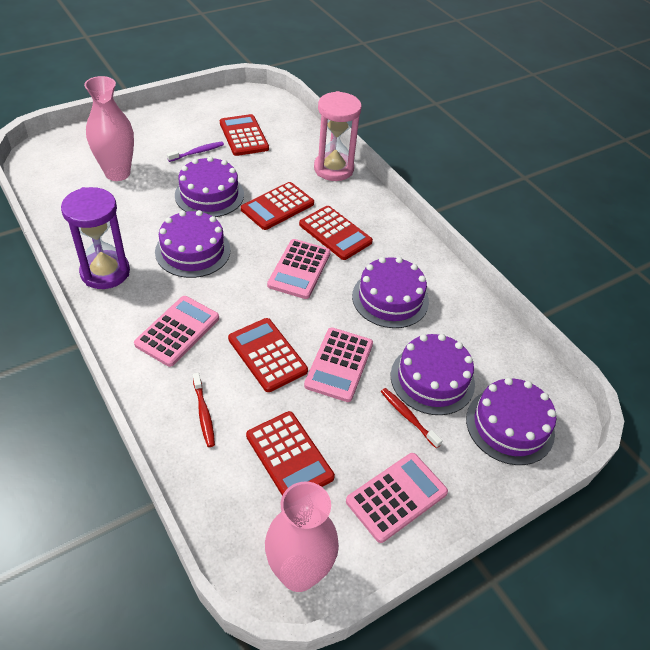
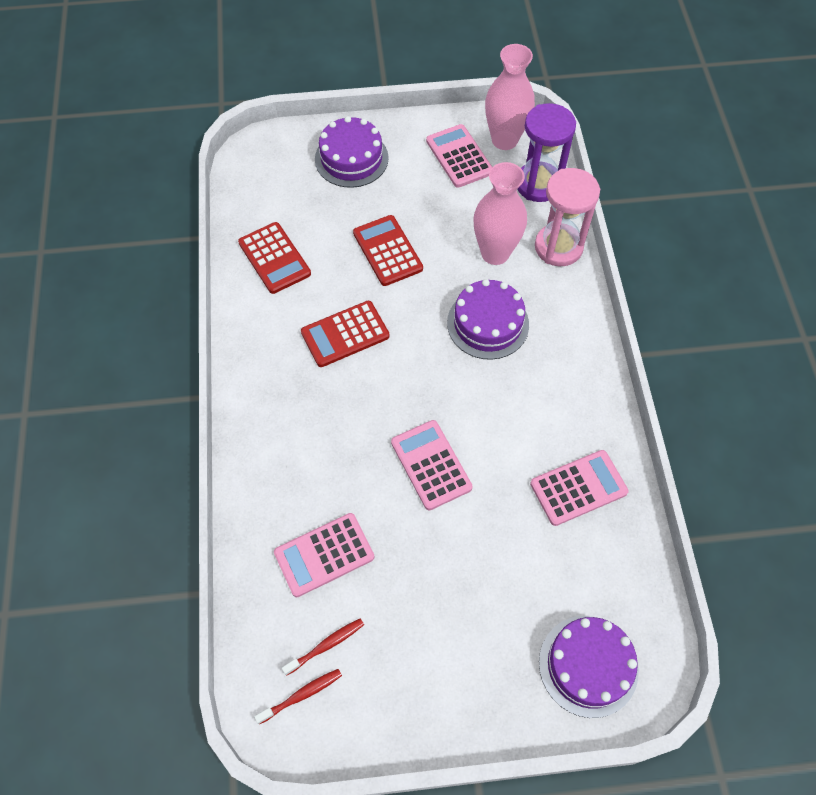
purple cake: 5 -> 3
purple toothbrush: 1 -> 0
red calculator: 5 -> 3

